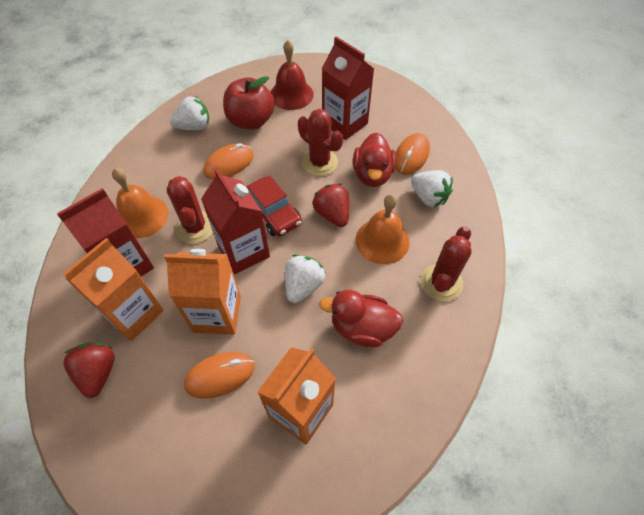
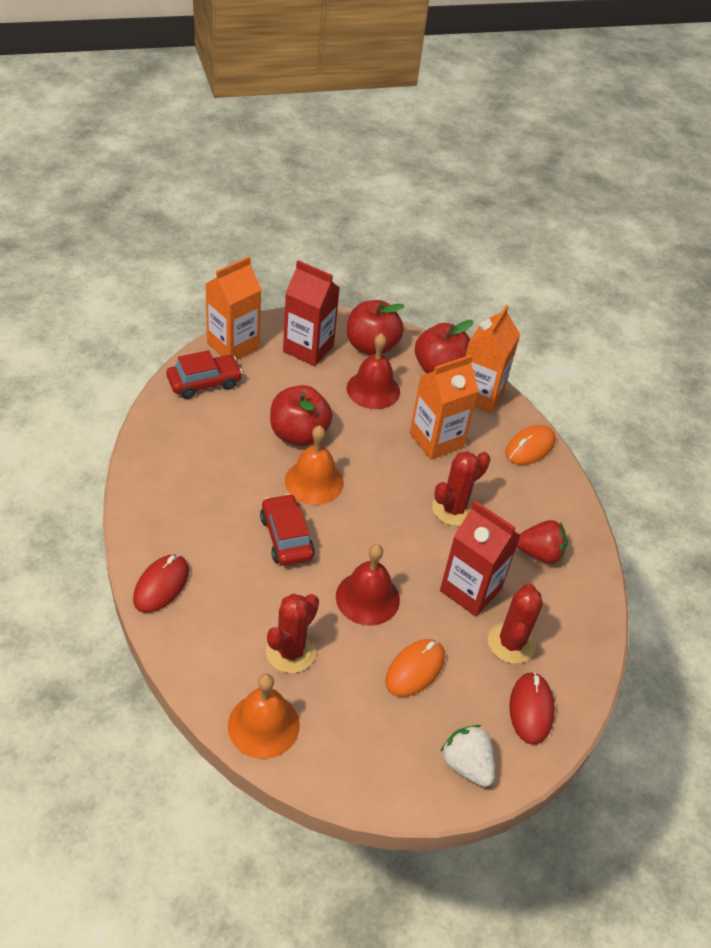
orange mouse: 3 -> 2
red apple: 1 -> 3
red bell: 1 -> 2
red car: 1 -> 2
red carton: 3 -> 2
red duck: 2 -> 0
red mouse: 0 -> 2
red strawberry: 2 -> 1
white strawberry: 3 -> 1

